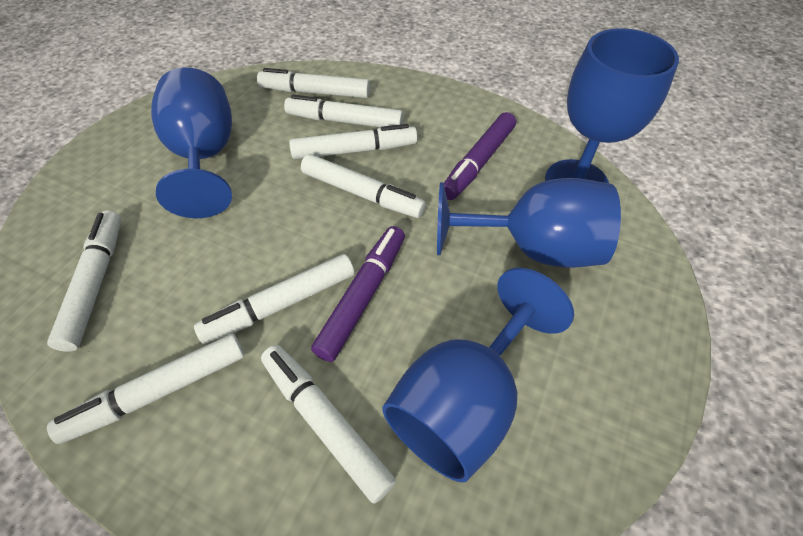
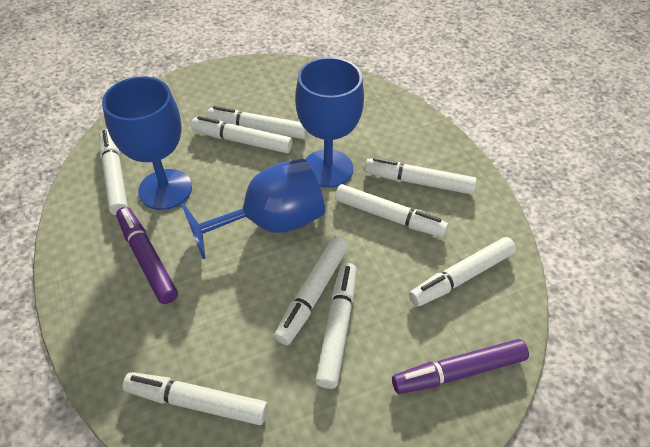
blue goblet: 4 -> 3
white marker: 8 -> 9

